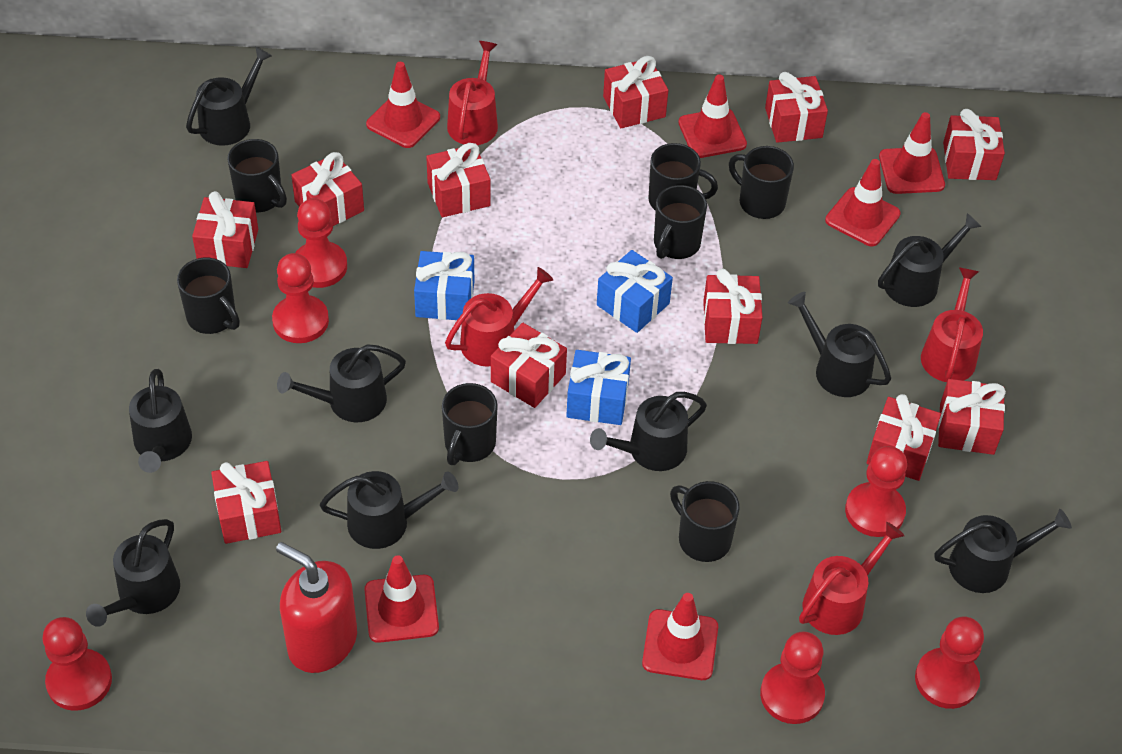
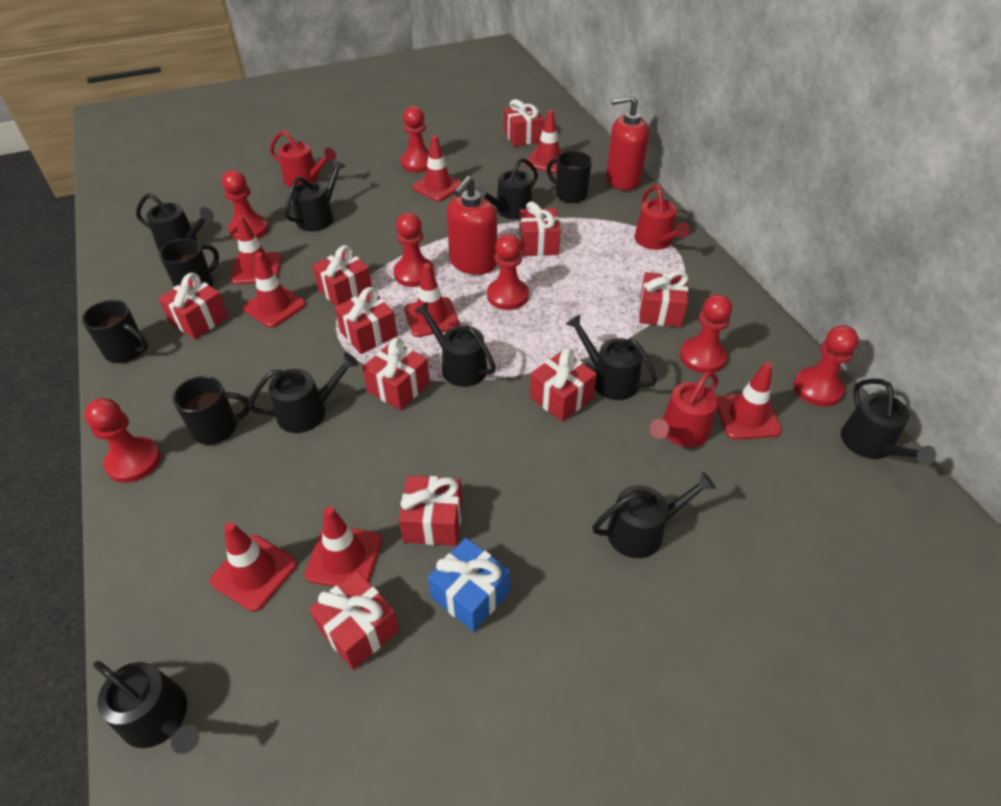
black mug: 7 -> 4
blue gift: 3 -> 1
red gift: 11 -> 10
red pawn: 6 -> 7
red soap dispenser: 1 -> 2
red traffic cone: 6 -> 8
red watering can: 4 -> 3

